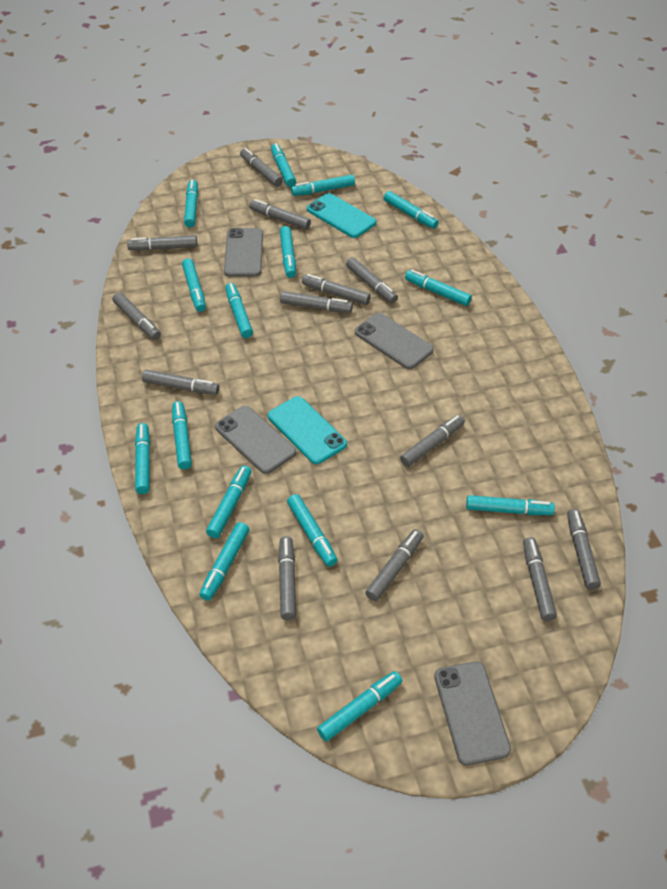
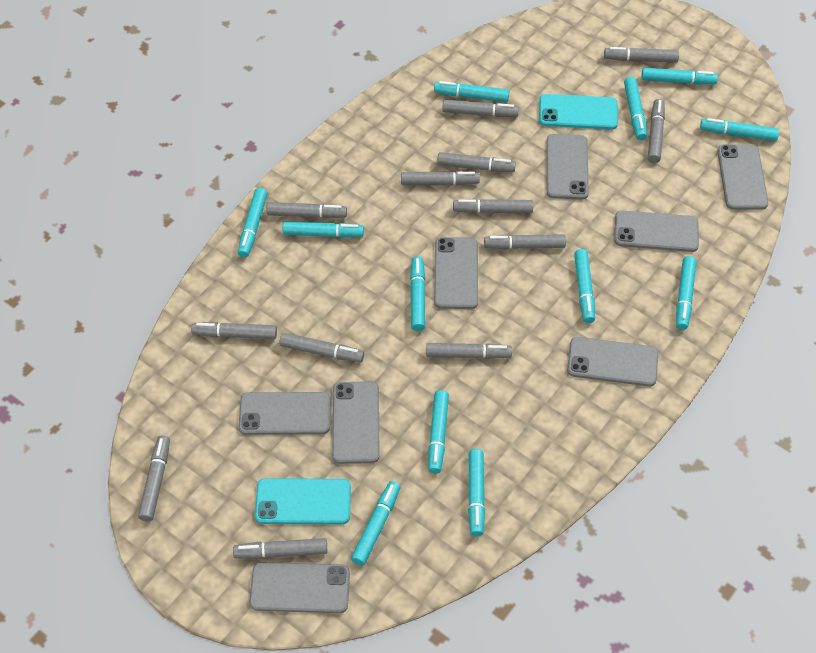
grey phone: 4 -> 8
turquoise marker: 15 -> 12

